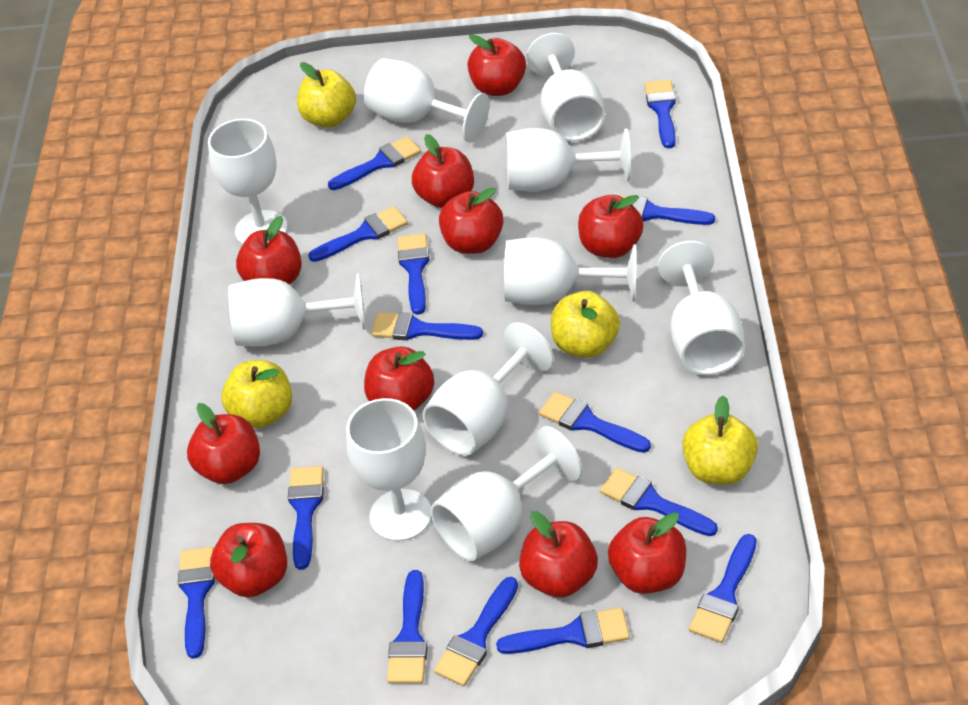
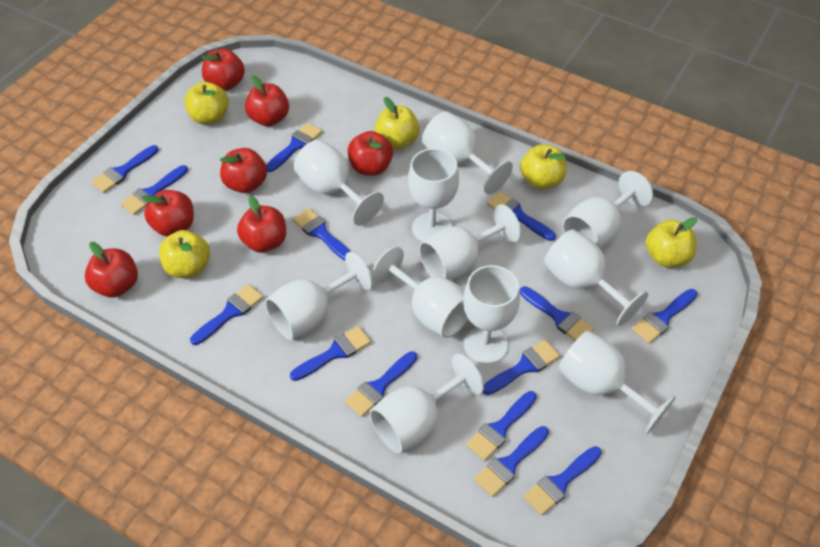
red apple: 10 -> 7
white goblet: 10 -> 11
yellow apple: 4 -> 5

